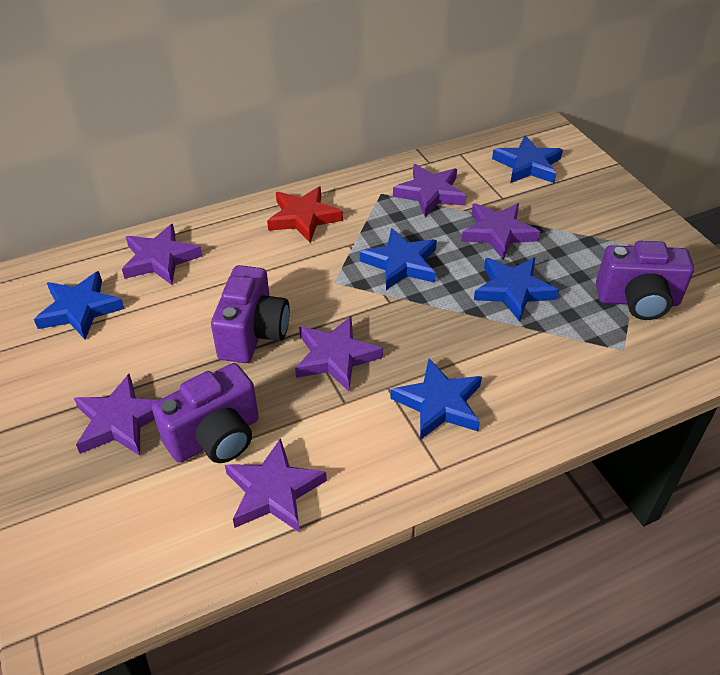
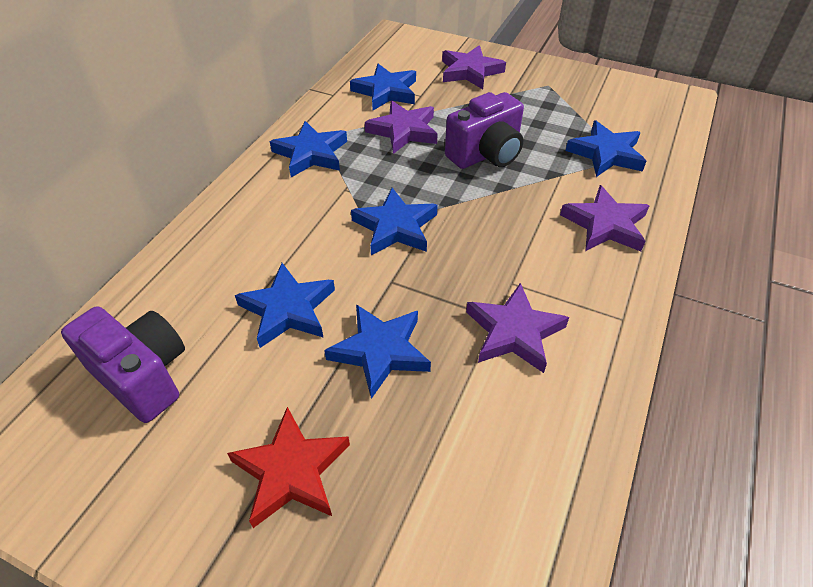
blue star: 5 -> 6
purple camera: 3 -> 2
purple star: 6 -> 4

